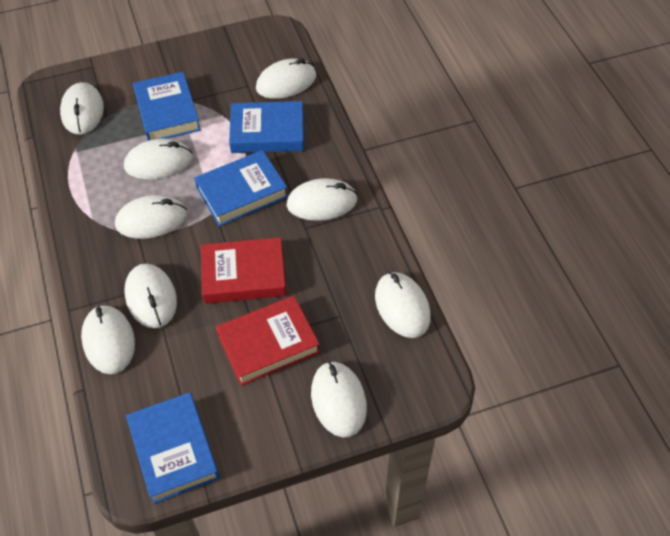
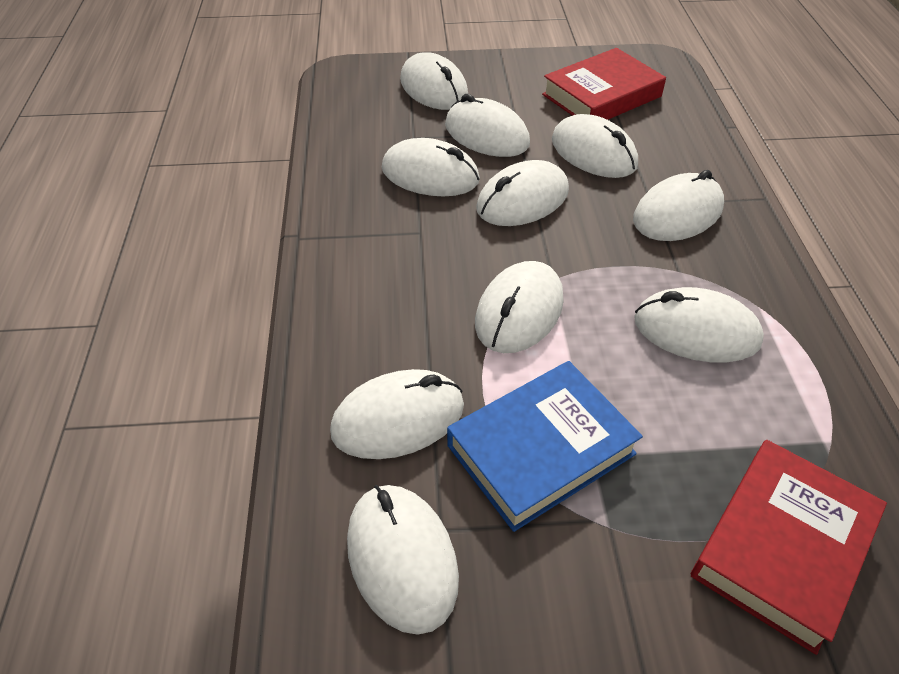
blue book: 4 -> 1
white mouse: 9 -> 10

